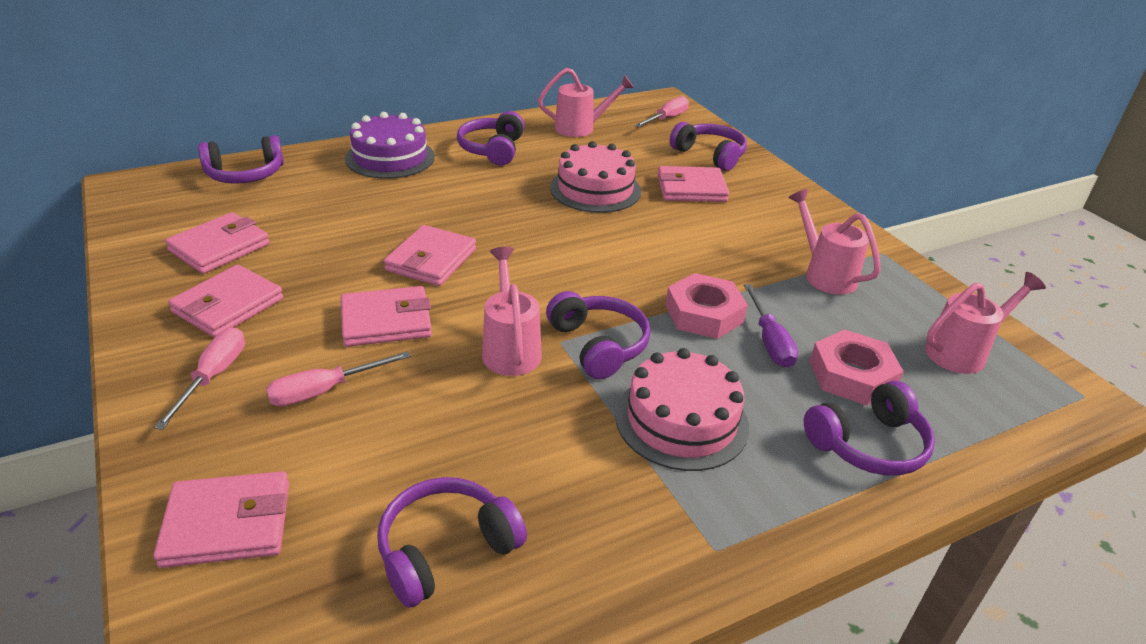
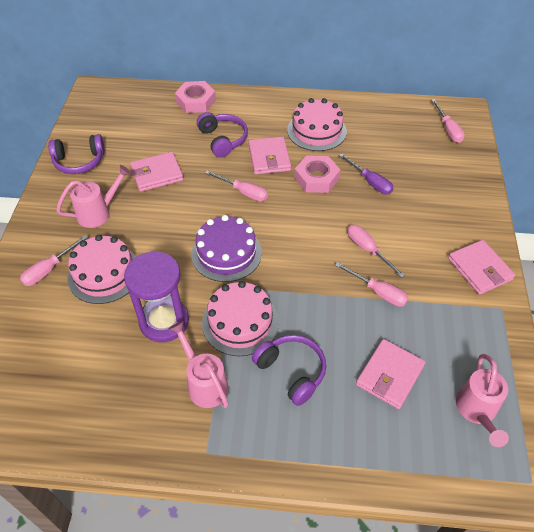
pink cake: 2 -> 3
pink screwdriver: 3 -> 5
pink wallet: 6 -> 4
pink watering can: 4 -> 3
purple headphones: 6 -> 3
purple hourglass: 0 -> 1

